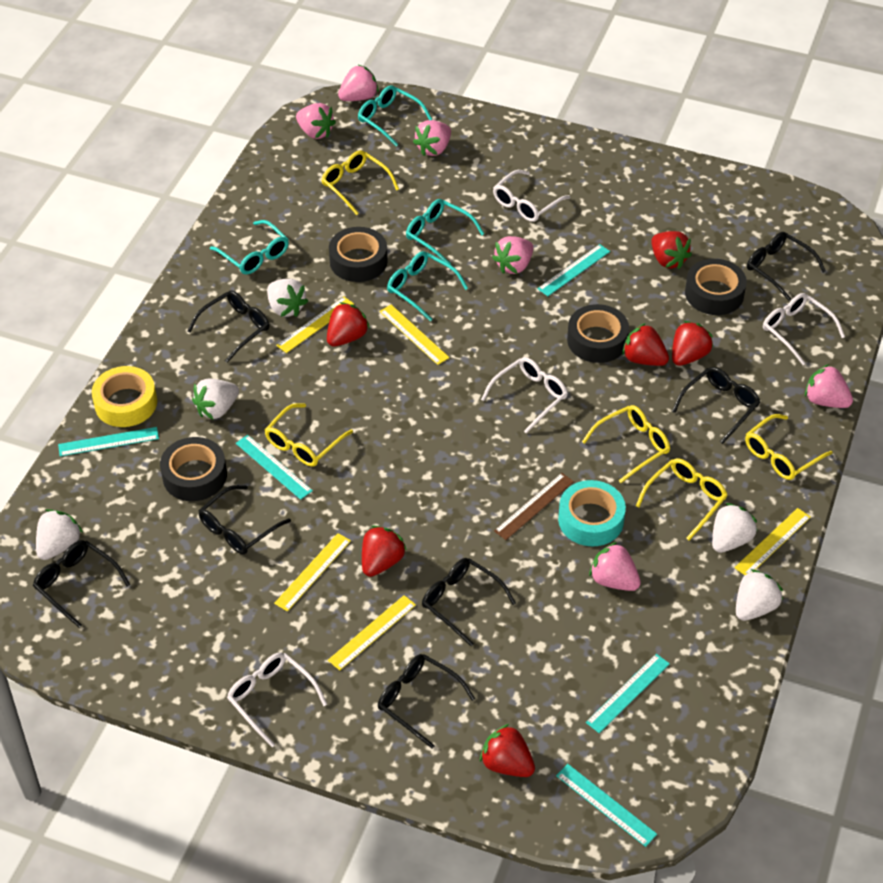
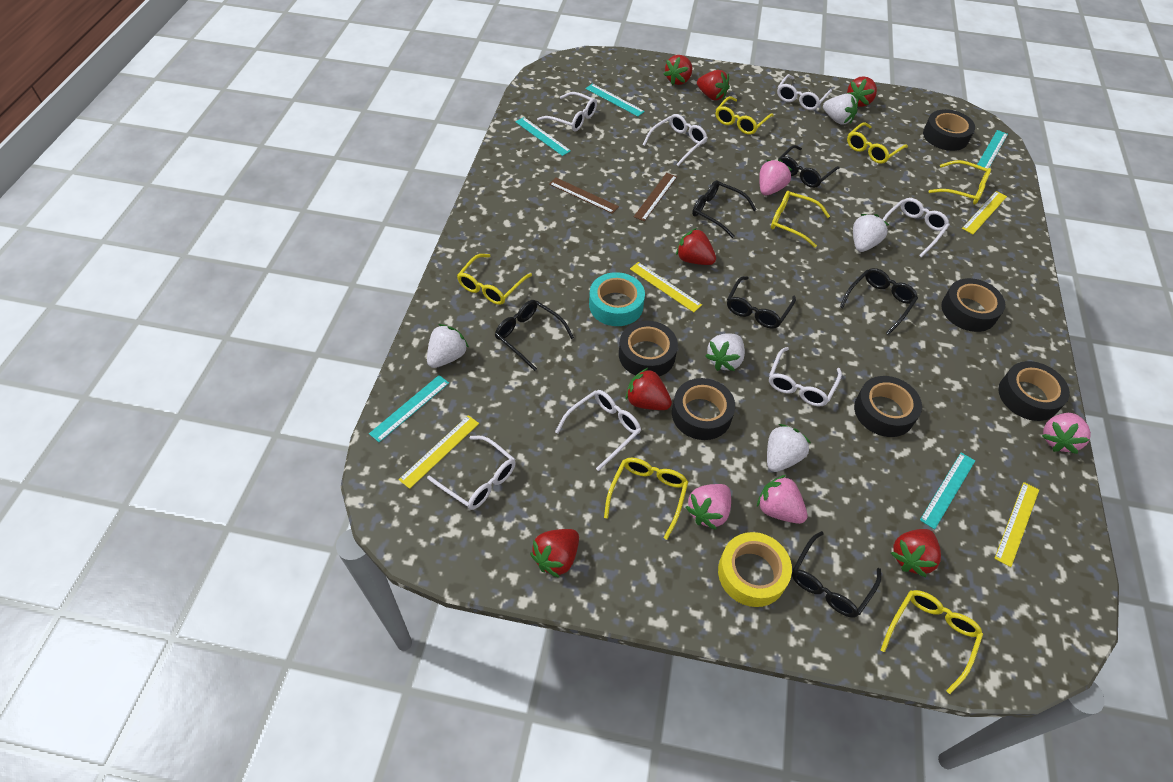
black glasses: 7 -> 6
black tape: 4 -> 6
brown ruler: 1 -> 2
pink strawberry: 6 -> 4
red strawberry: 6 -> 7
turquoise glasses: 4 -> 0
white glasses: 4 -> 7
yellow glasses: 5 -> 7
yellow ruler: 5 -> 4

